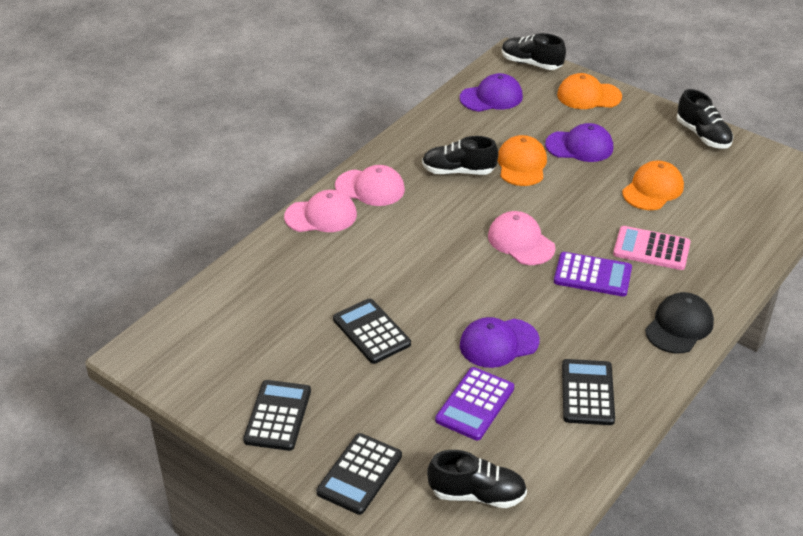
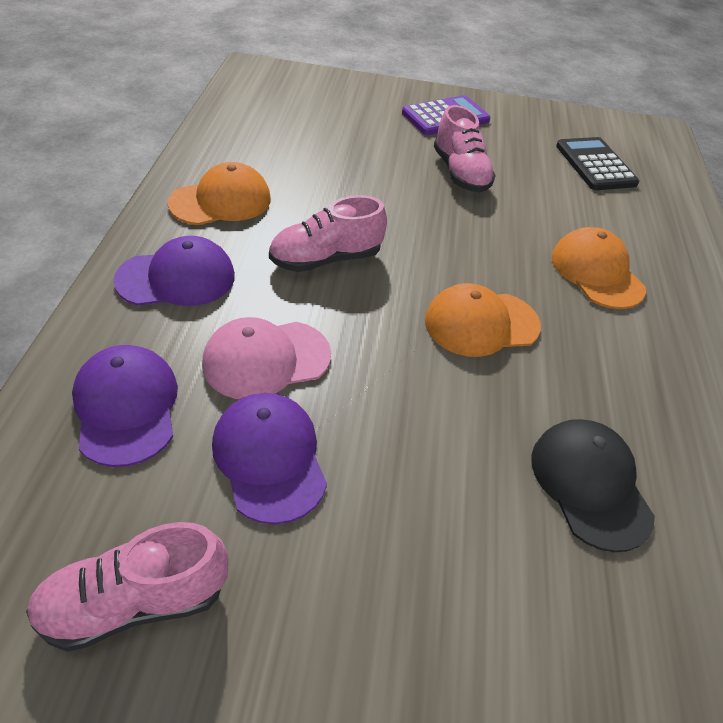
black calculator: 4 -> 1
black shoe: 4 -> 0
pink calculator: 1 -> 0
pink cap: 3 -> 1
pink shoe: 0 -> 3
purple calculator: 2 -> 1

